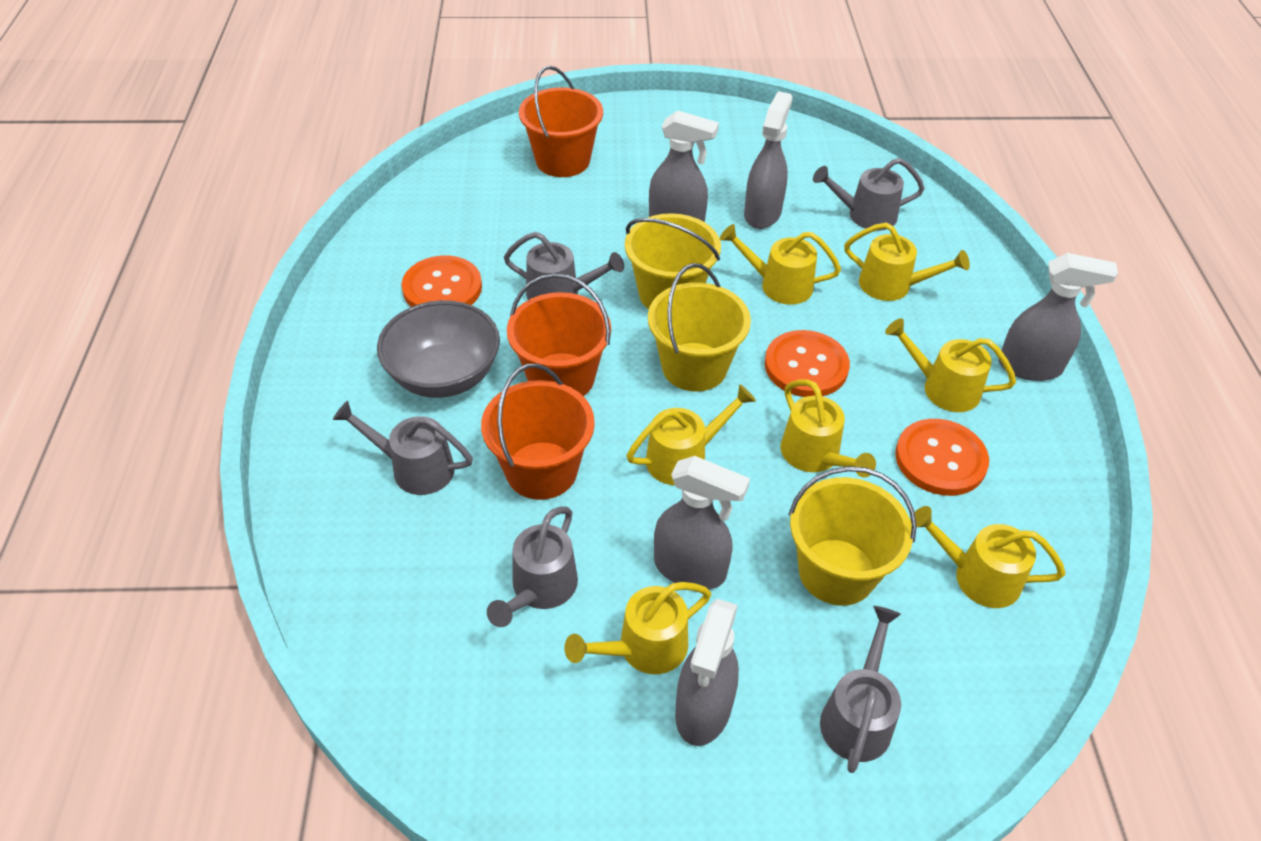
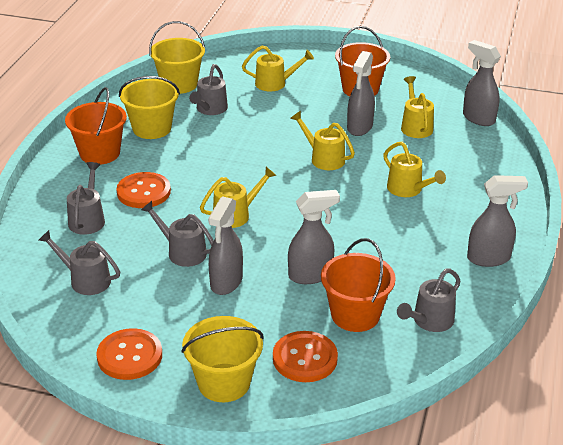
grey bowl: 1 -> 0
yellow watering can: 7 -> 5

